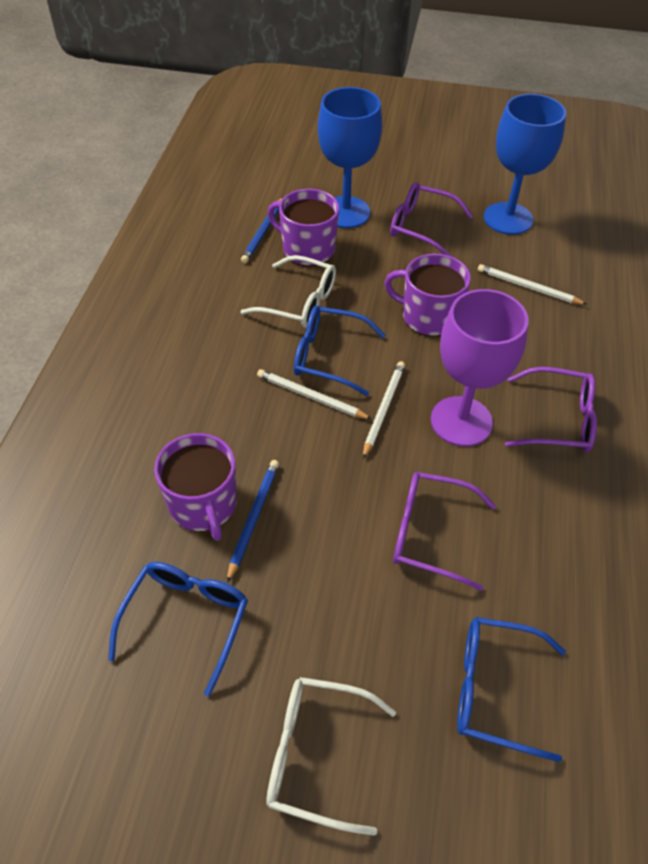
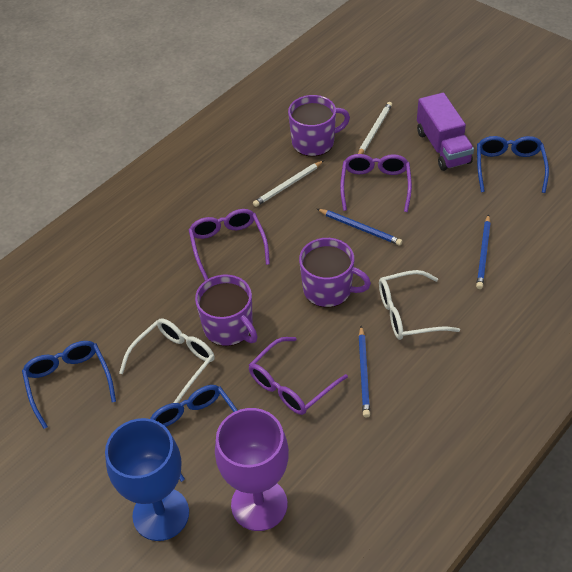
blue goblet: 2 -> 1
blue pencil: 2 -> 3
purple truck: 0 -> 1
white pencil: 3 -> 2

